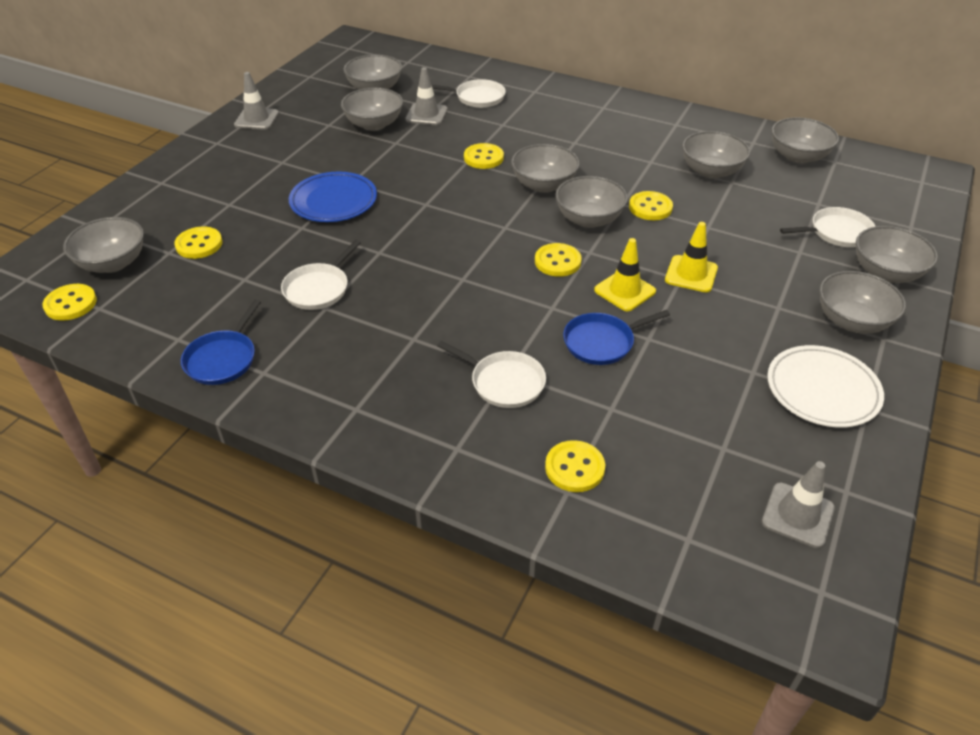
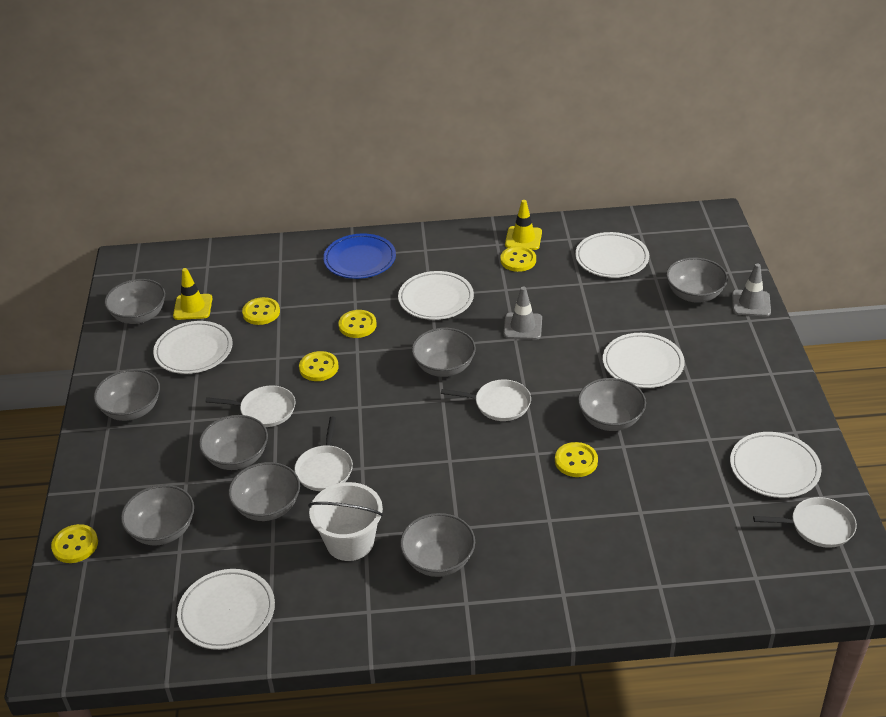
blue pan: 2 -> 0
grey traffic cone: 3 -> 2
white bucket: 0 -> 1
white plate: 1 -> 6

